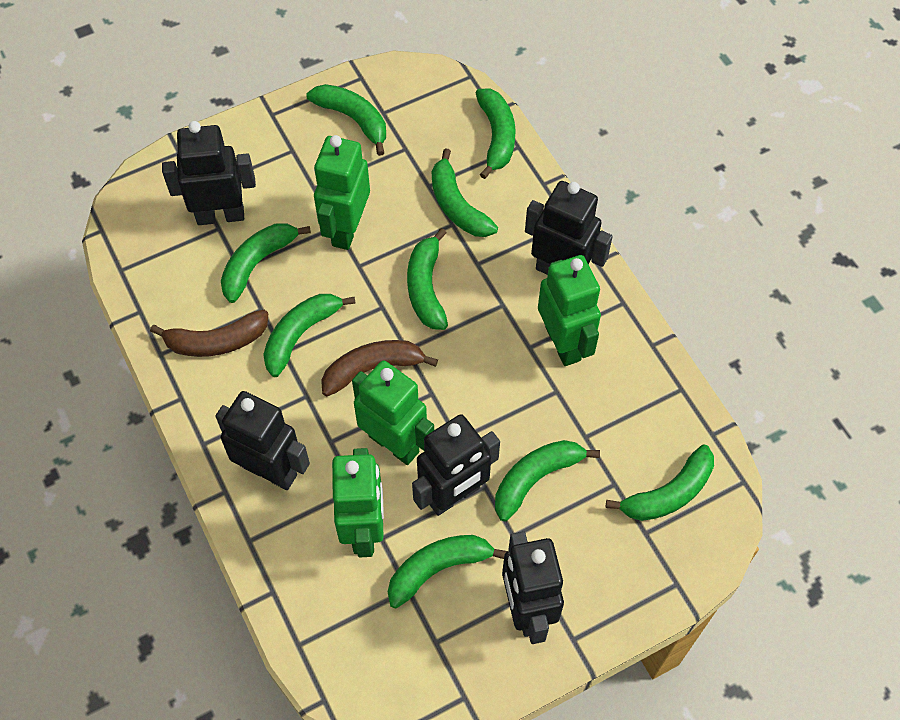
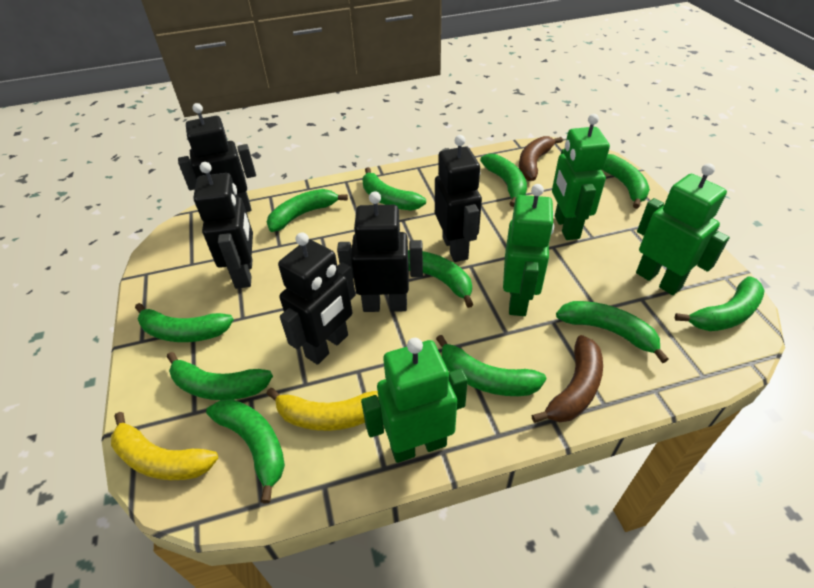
green banana: 9 -> 11
yellow banana: 0 -> 2

